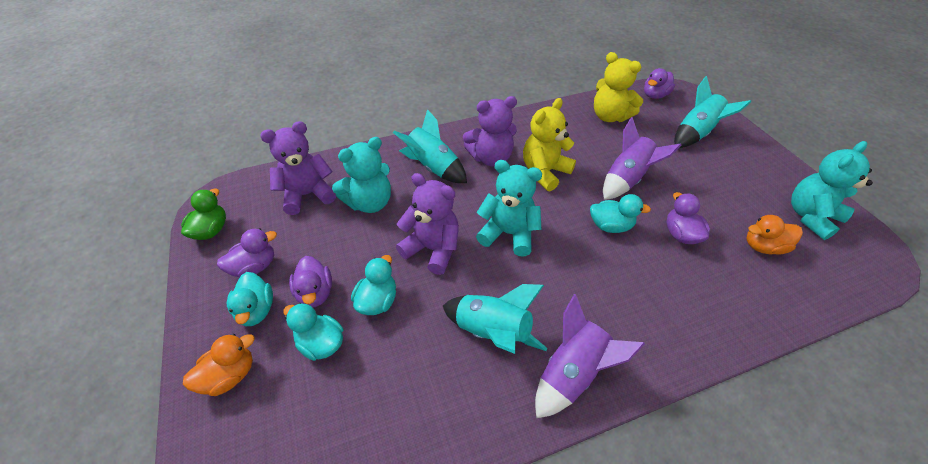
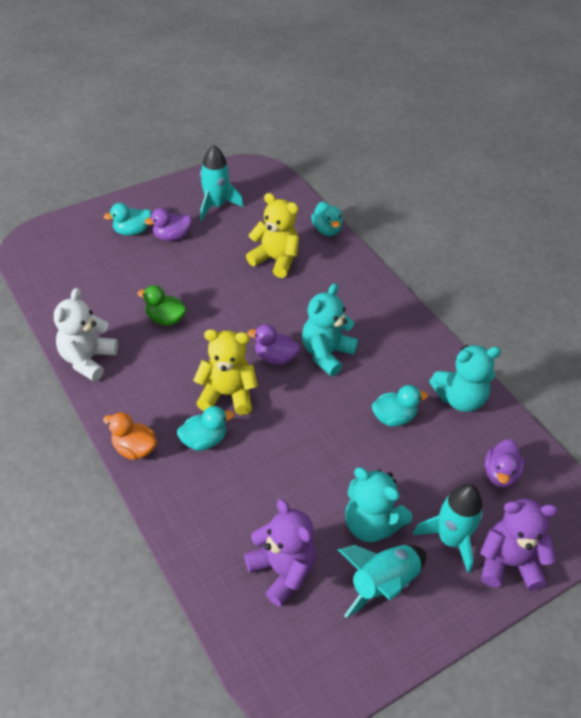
orange duck: 2 -> 1
purple duck: 4 -> 3
purple rocket: 2 -> 0
purple teddy bear: 3 -> 2
white teddy bear: 0 -> 1

